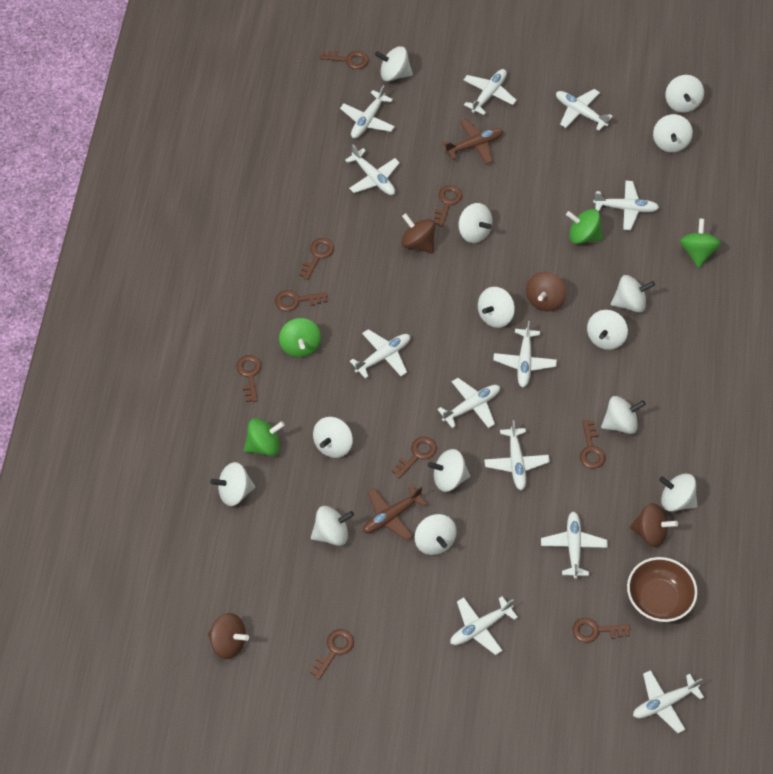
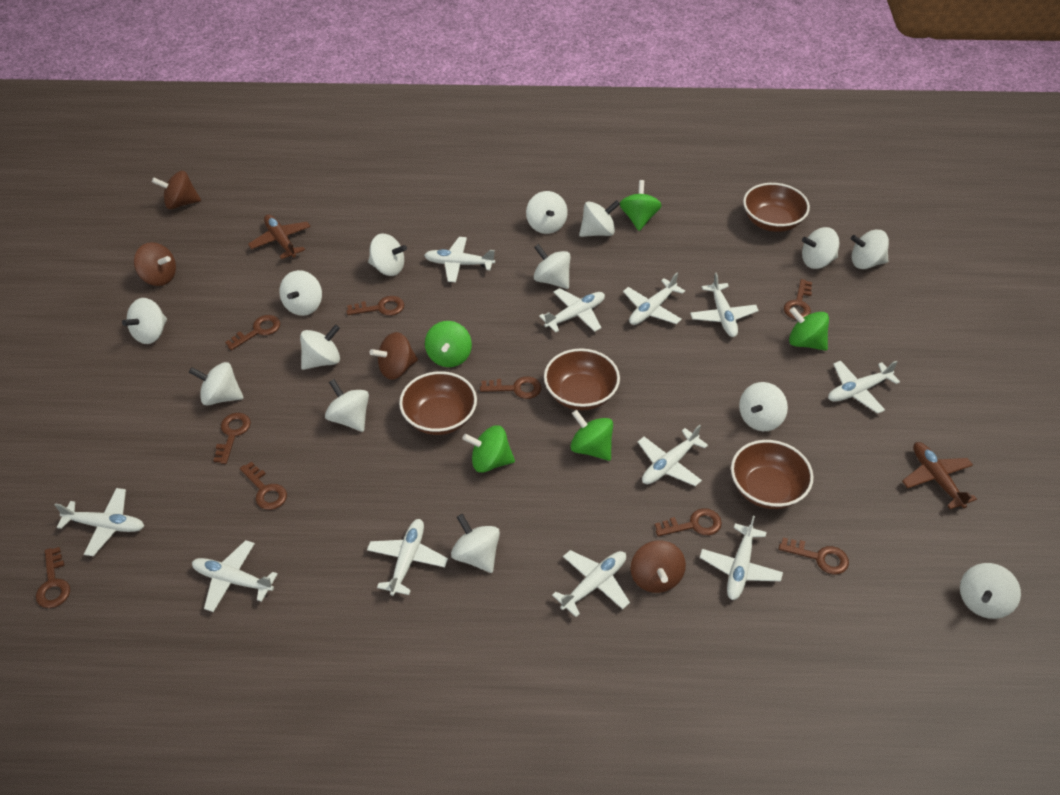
brown bowl: 1 -> 4
green spinning top: 4 -> 5
white plane: 12 -> 11

